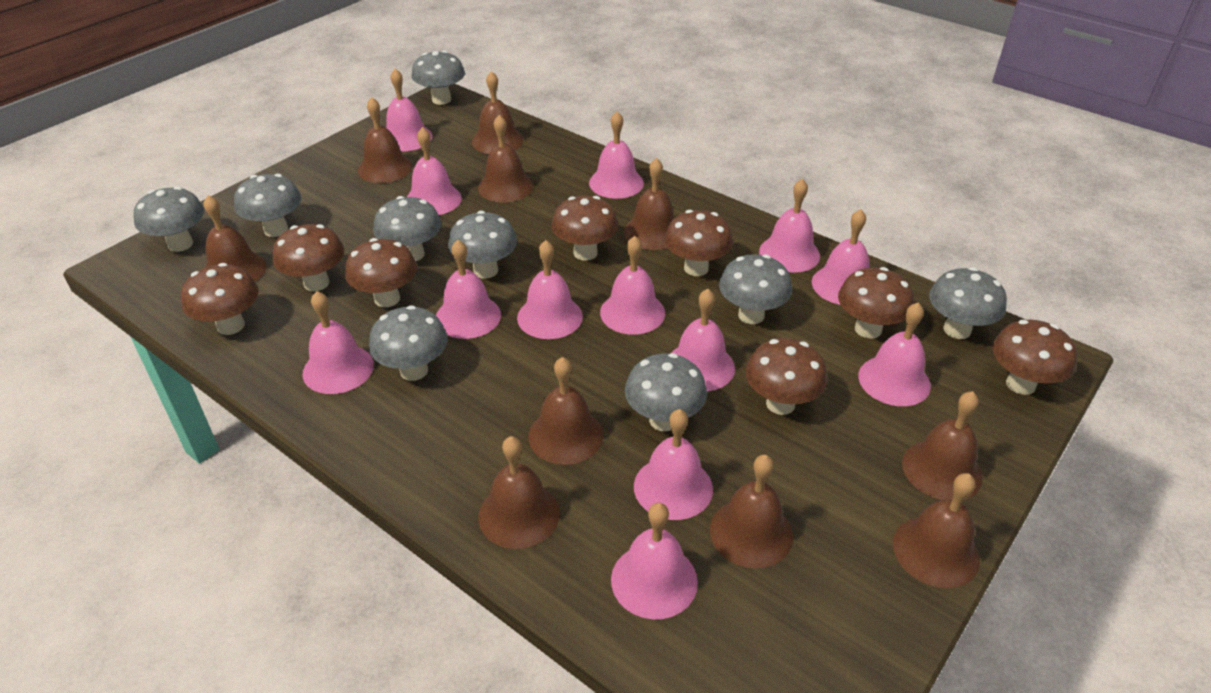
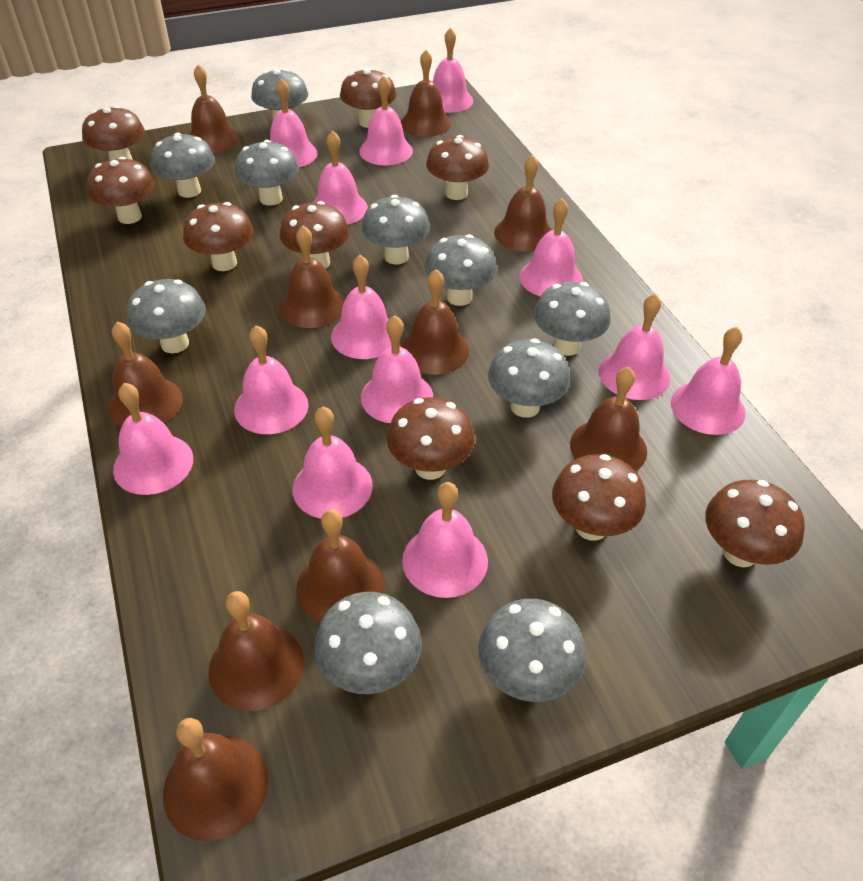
brown mushroom: 8 -> 9
grey mushroom: 9 -> 10

